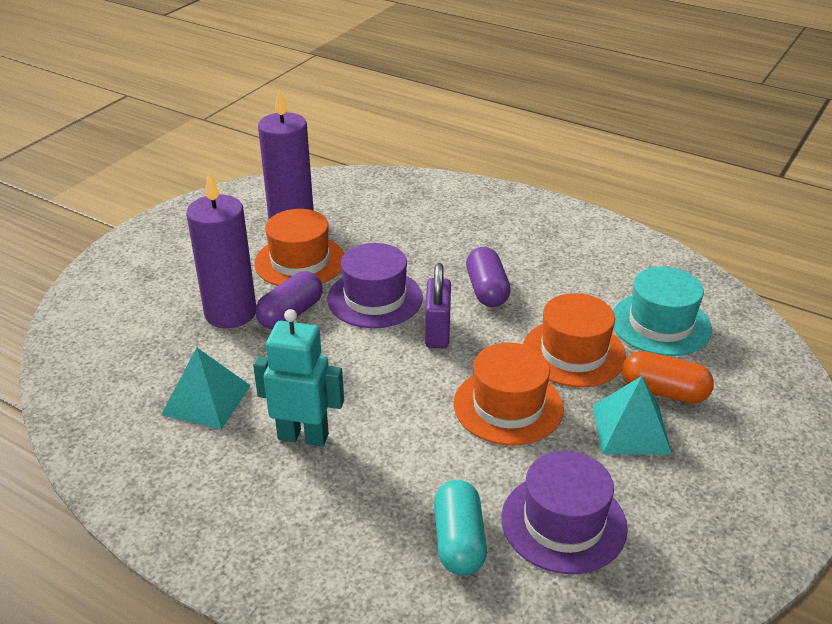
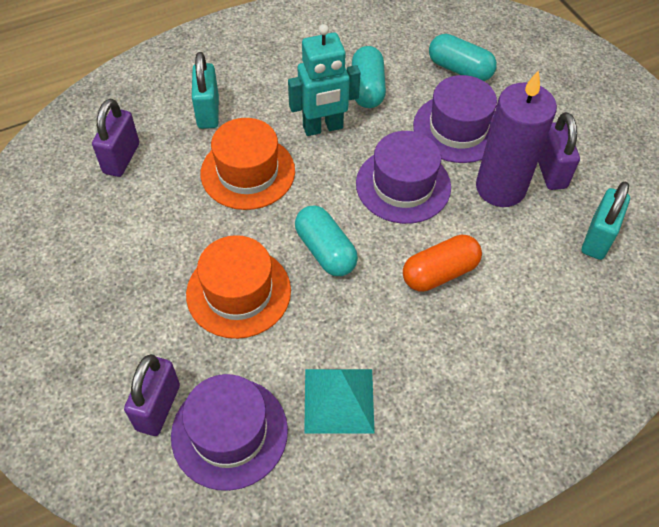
orange hat: 3 -> 2
purple candle: 2 -> 1
purple capsule: 2 -> 0
purple hat: 2 -> 3
purple padlock: 1 -> 3
turquoise capsule: 1 -> 3
turquoise hat: 1 -> 0
turquoise padlock: 0 -> 2
turquoise pyramid: 2 -> 1

